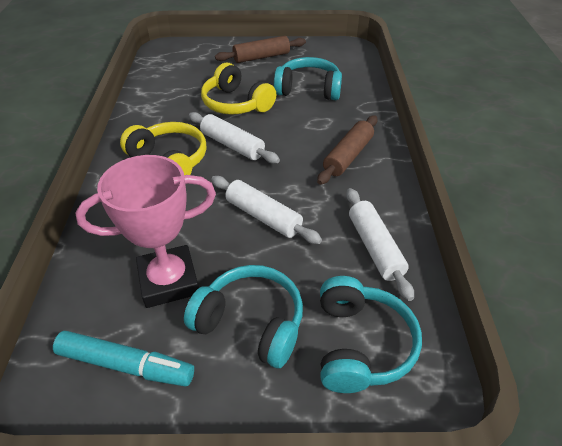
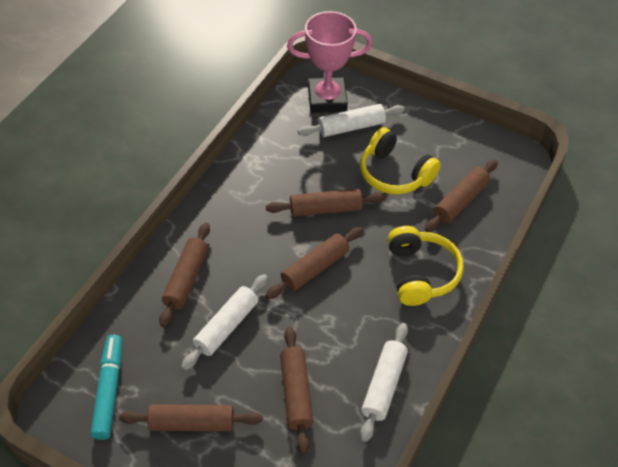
brown rolling pin: 2 -> 6
turquoise headphones: 3 -> 0

